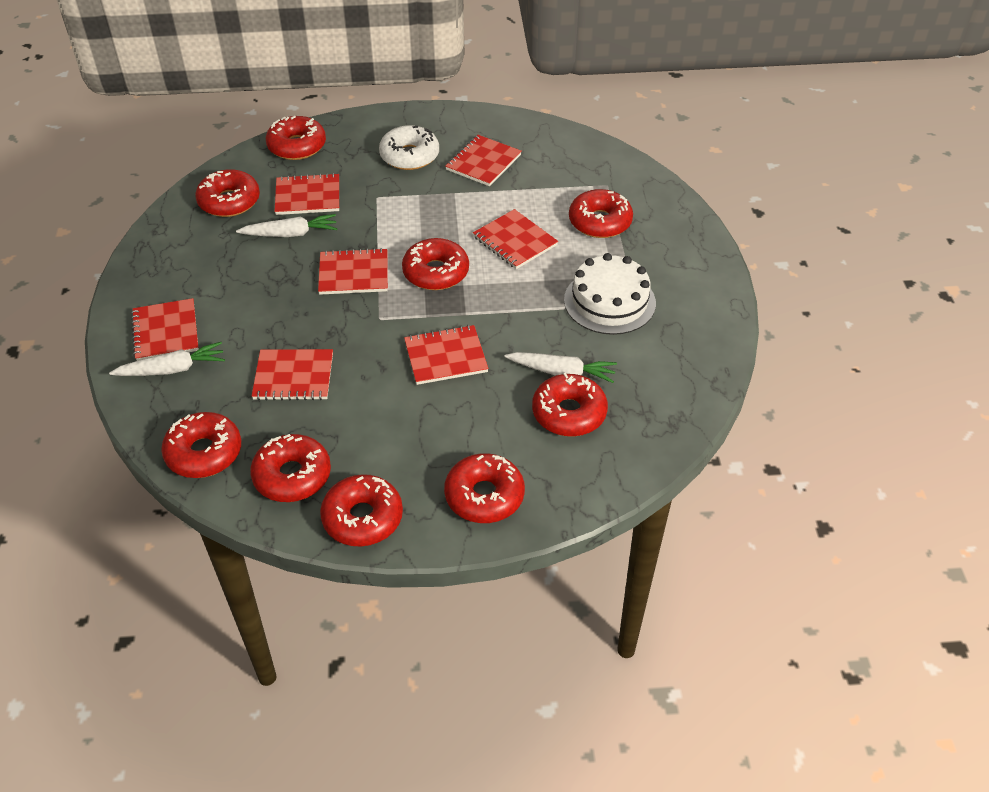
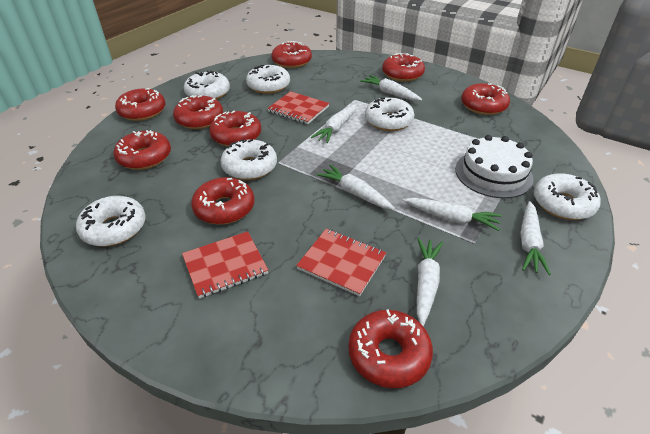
red notebook: 7 -> 3
white carrot: 3 -> 6
white donut: 1 -> 6

